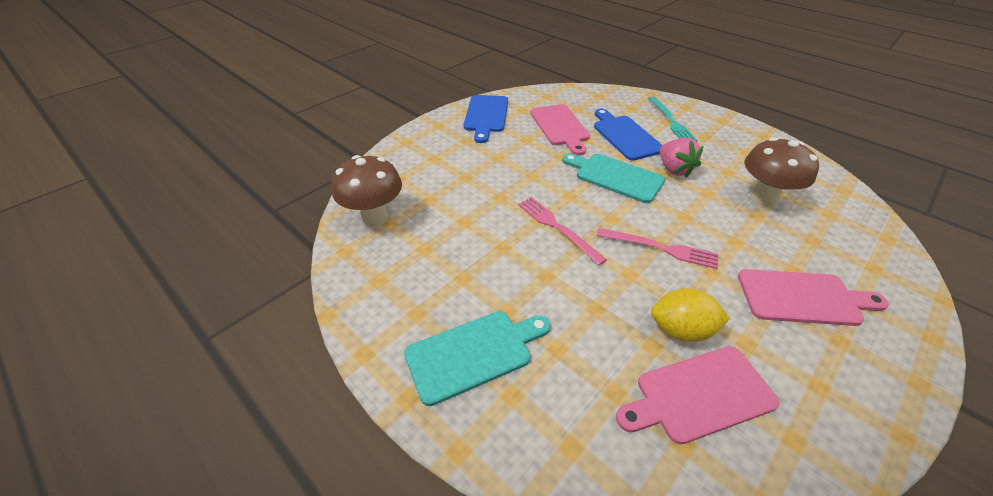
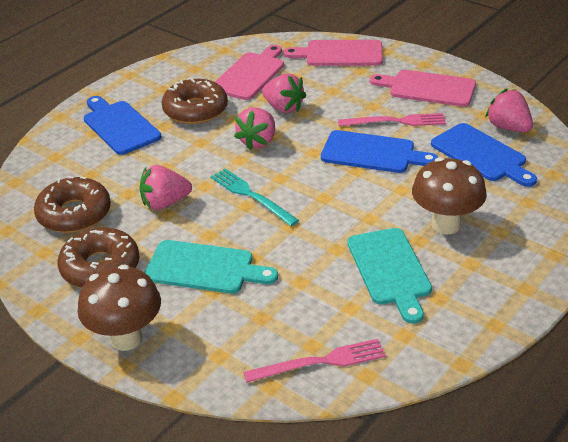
blue cutting board: 2 -> 3
brown donut: 0 -> 3
pink strawberry: 1 -> 4
yellow lemon: 1 -> 0

